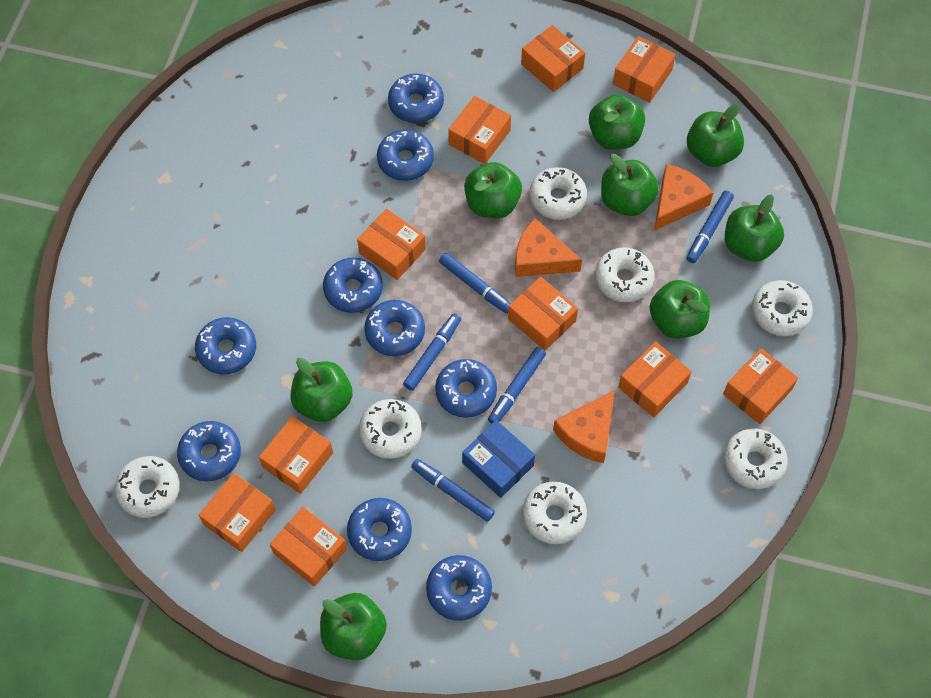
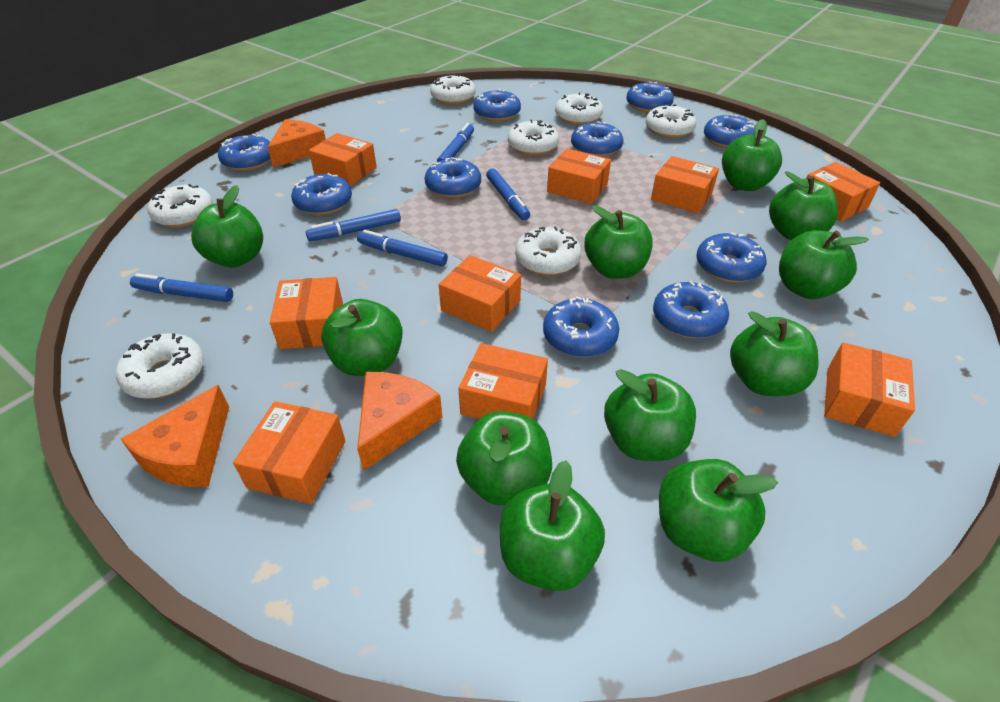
blue box: 1 -> 0
blue donut: 9 -> 10
green apple: 8 -> 11
orange box: 10 -> 9

